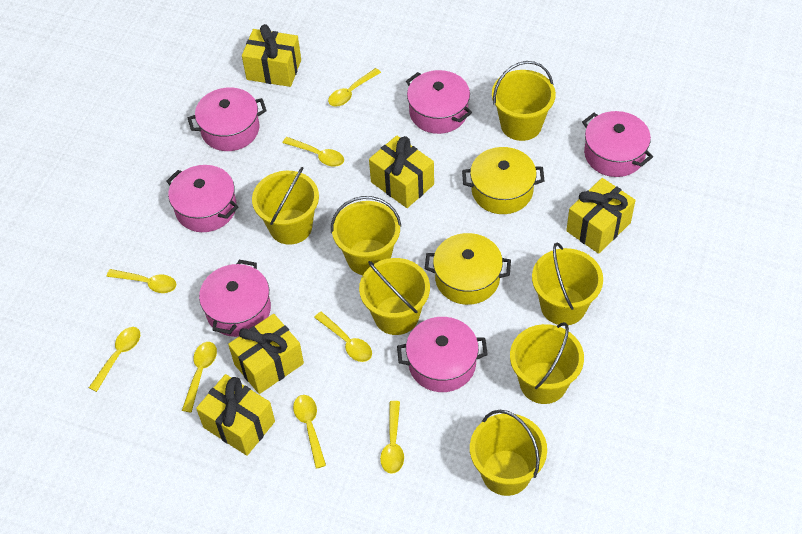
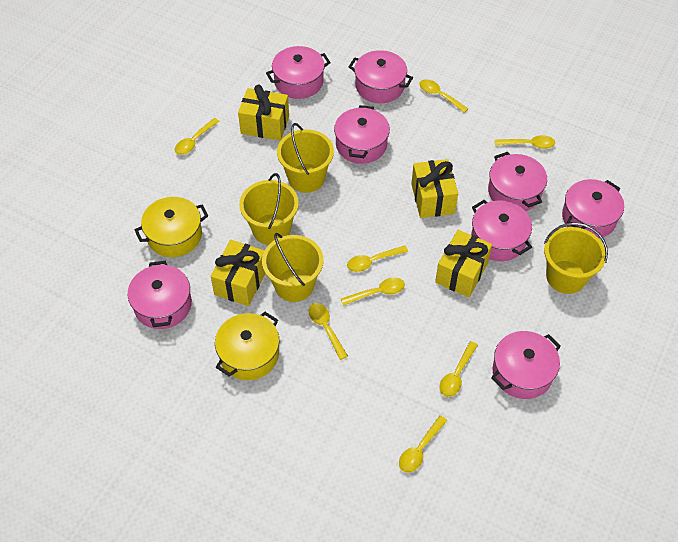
pink pot: 6 -> 8
yellow bucket: 7 -> 4
yellow gift: 5 -> 4

